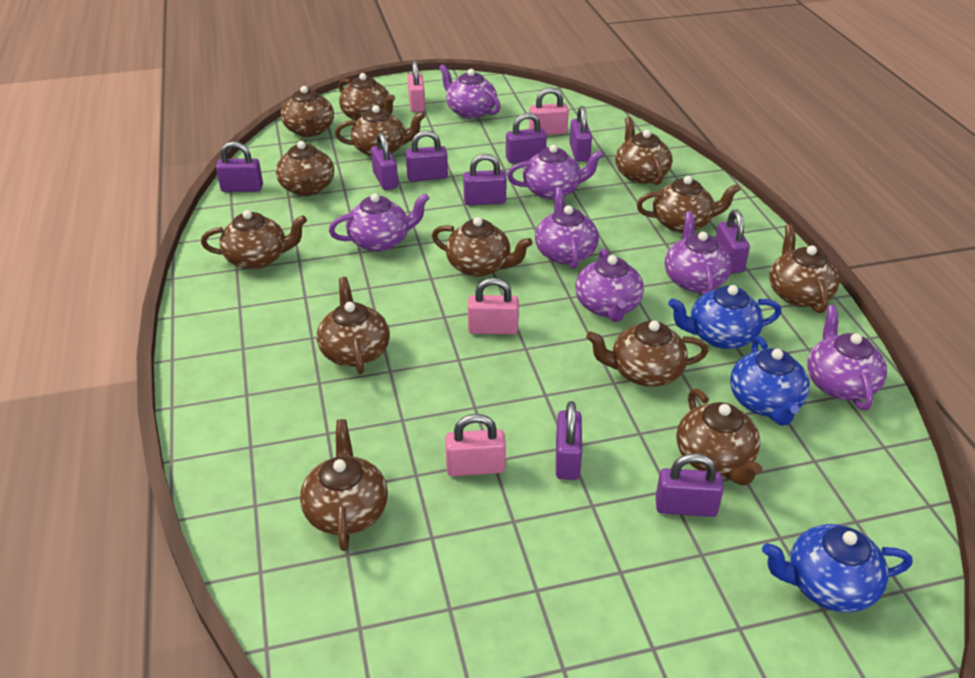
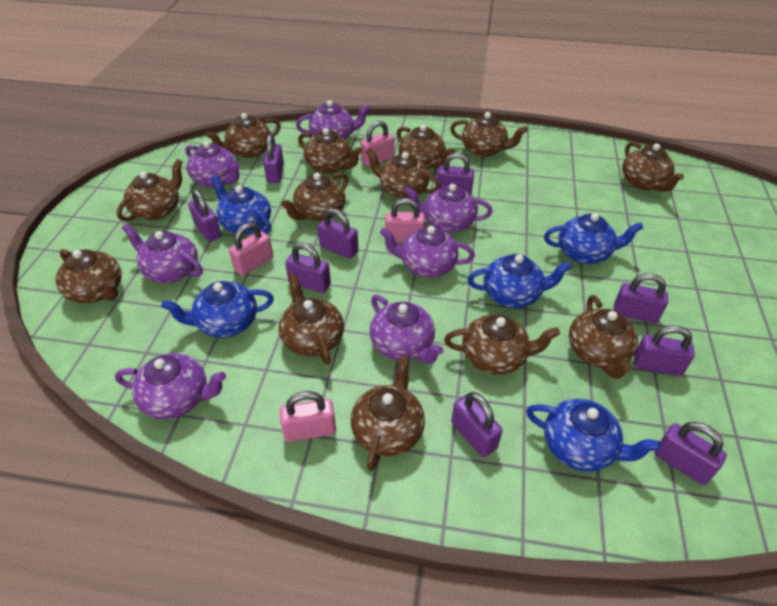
blue teapot: 3 -> 5

